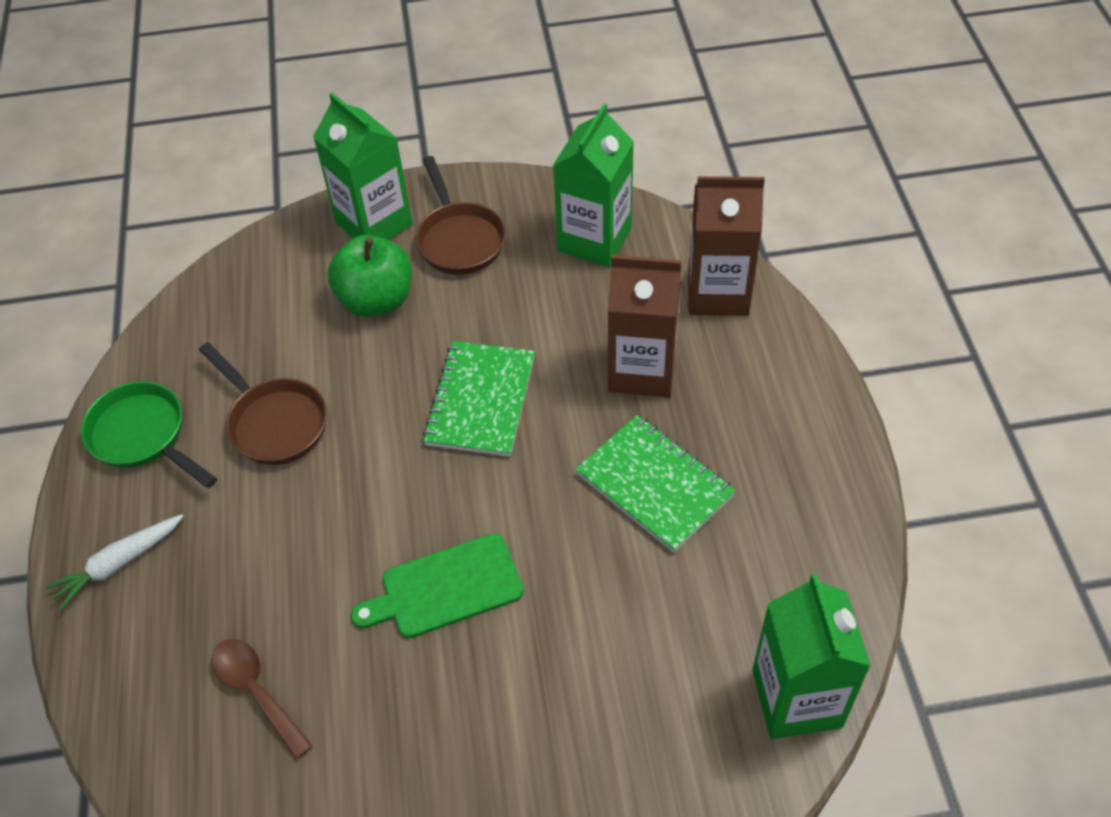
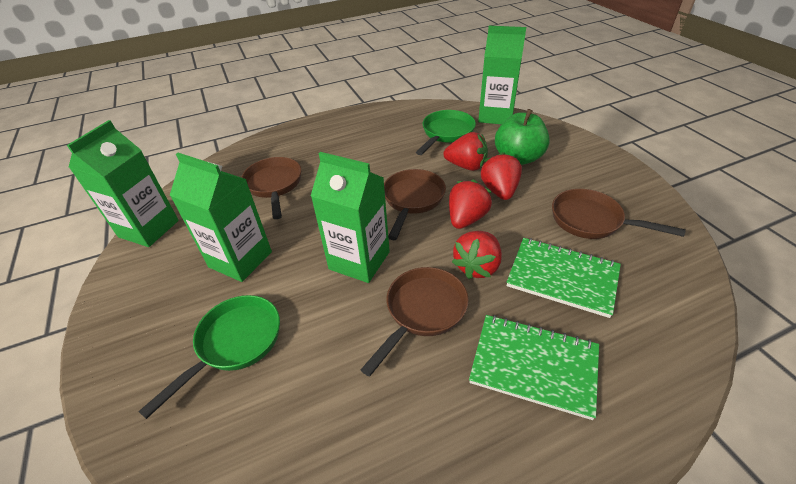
brown carton: 2 -> 0
brown pan: 2 -> 4
brown spoon: 1 -> 0
green carton: 3 -> 4
green cutting board: 1 -> 0
green pan: 1 -> 2
red strawberry: 0 -> 4
white carrot: 1 -> 0

